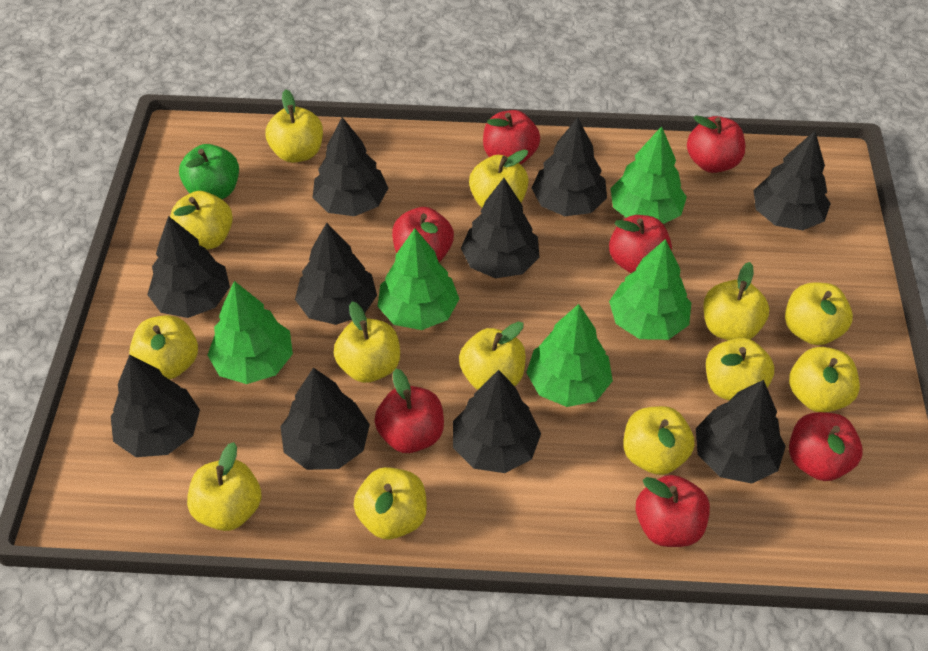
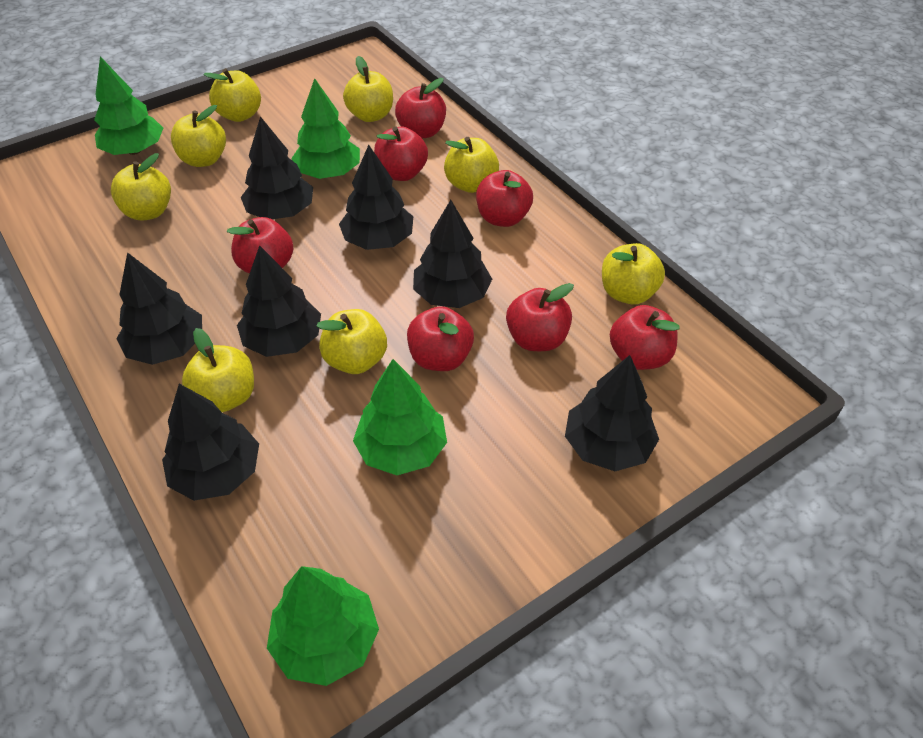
black tree: 10 -> 7
green apple: 1 -> 0
green tree: 5 -> 4
yellow apple: 13 -> 8

